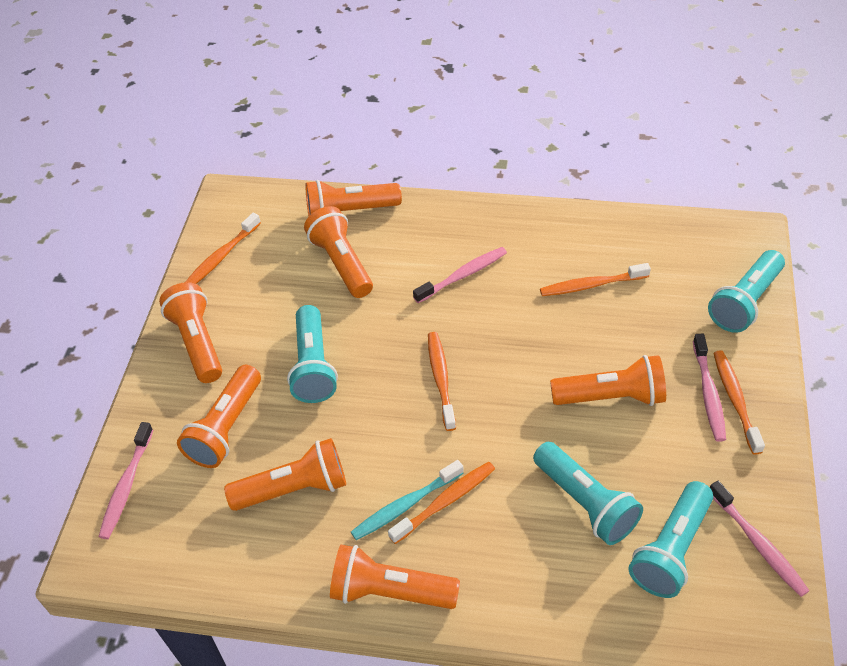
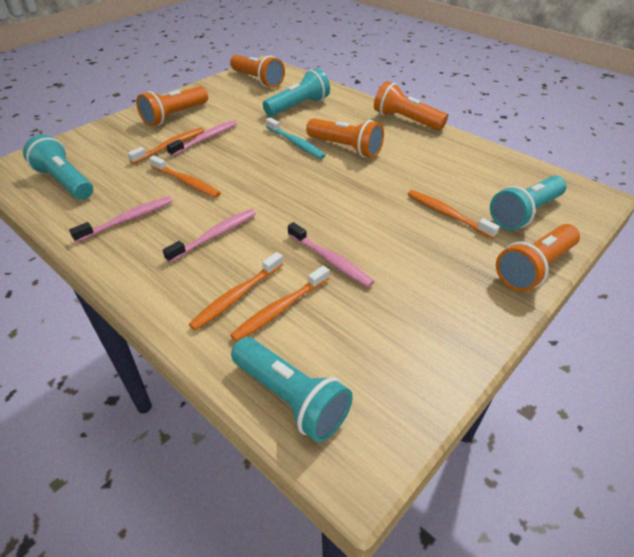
orange flashlight: 7 -> 5

